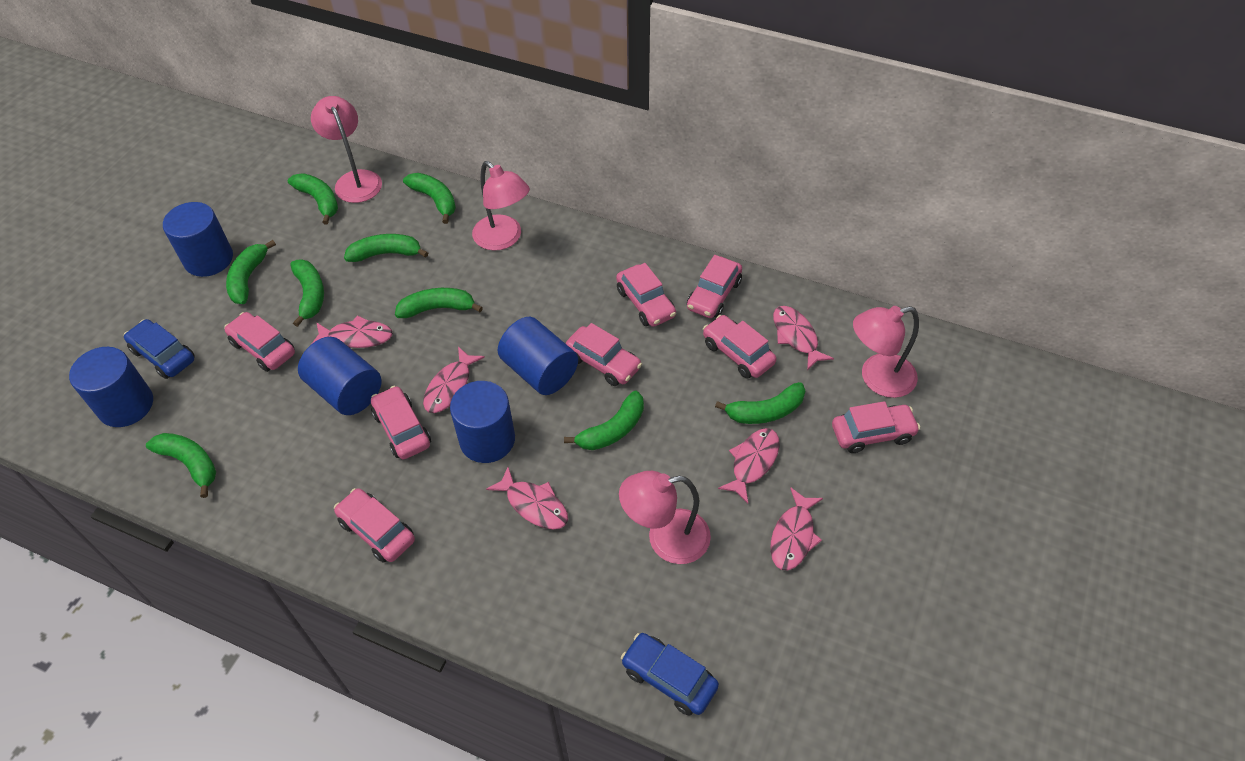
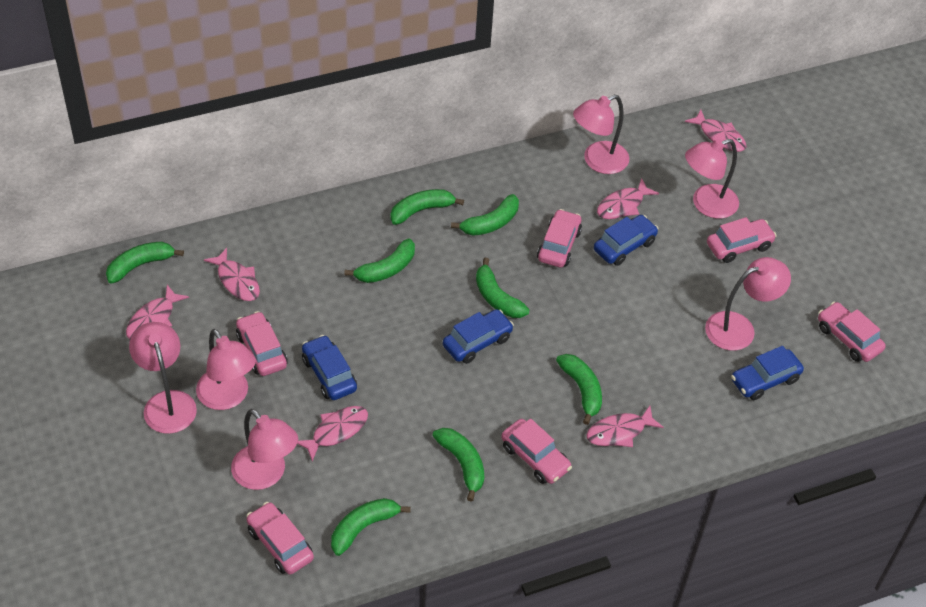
blue car: 2 -> 4
blue cylinder: 5 -> 0
green banana: 9 -> 8
pink car: 8 -> 6
pink lamp: 4 -> 6

